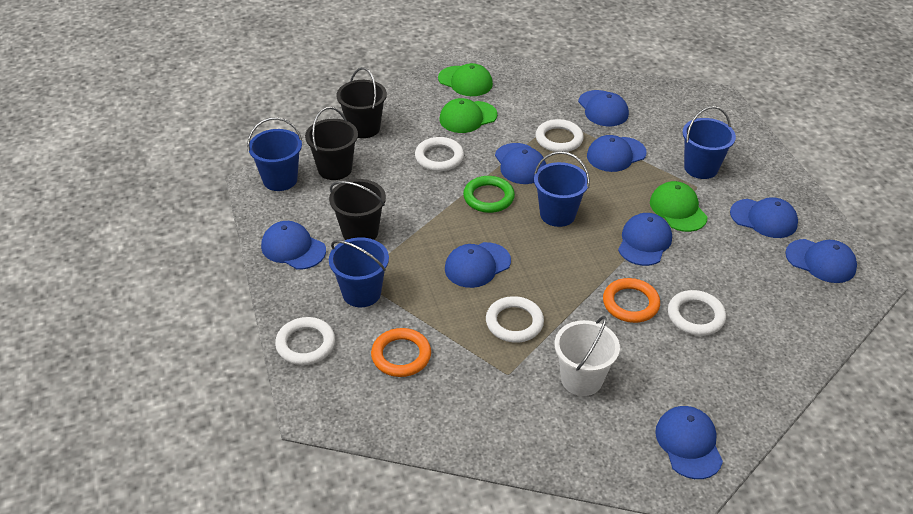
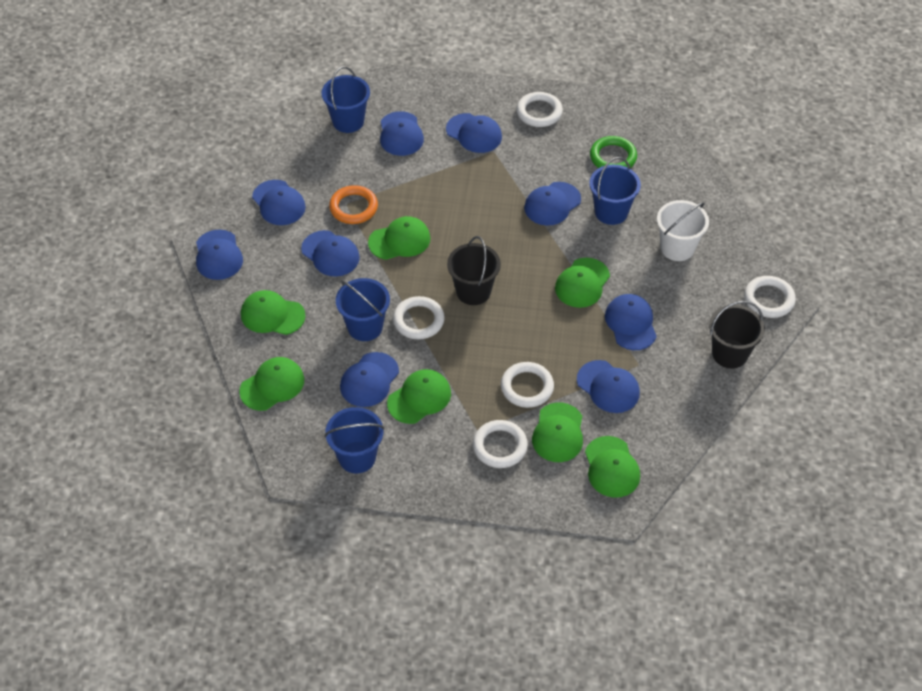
black bucket: 3 -> 2
green cap: 3 -> 7
orange ring: 2 -> 1

